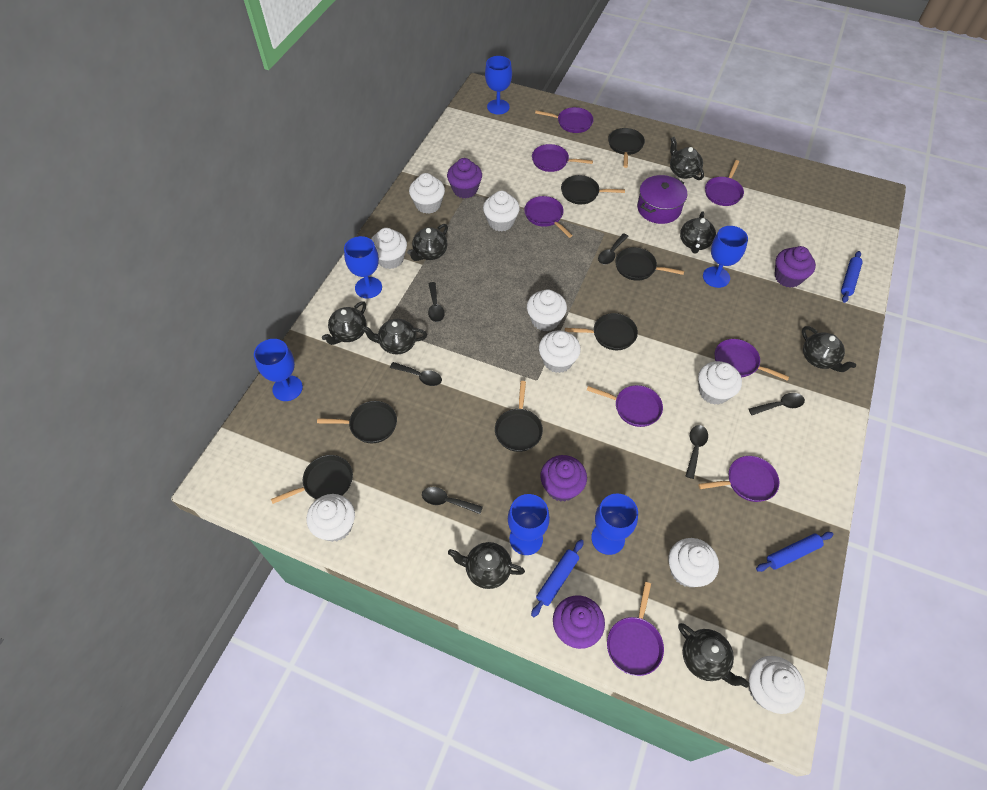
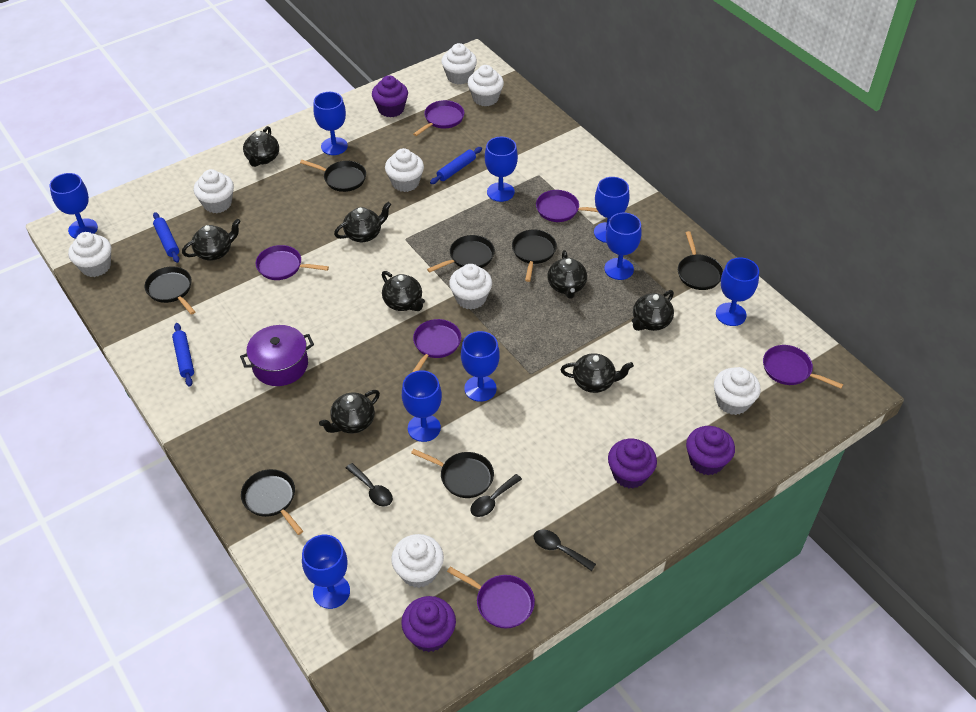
black spoon: 6 -> 3
blue goblet: 6 -> 9
purple pan: 8 -> 6
white cupcake: 9 -> 8

